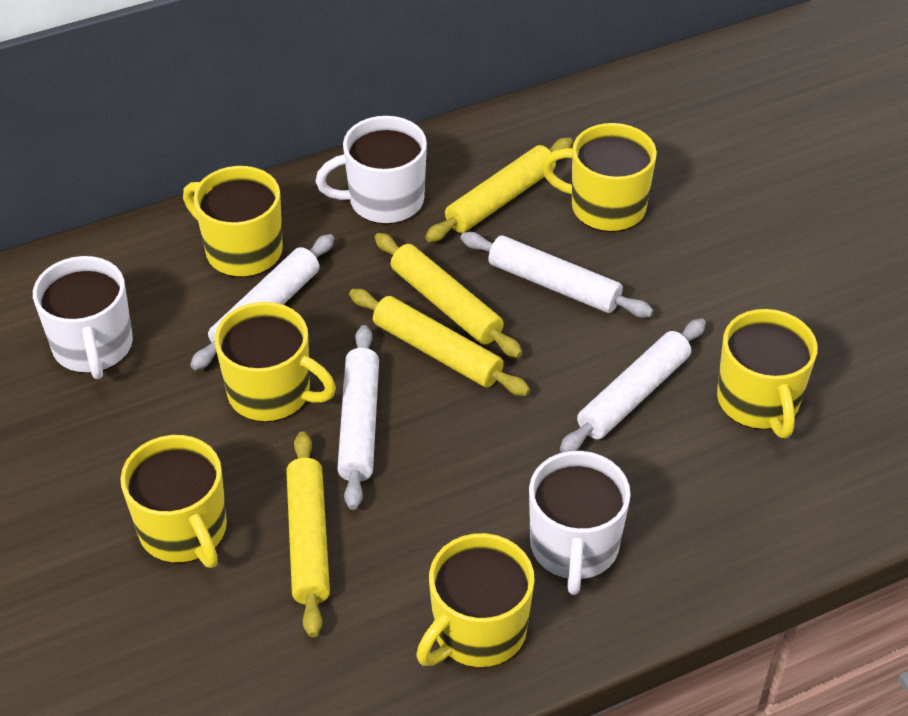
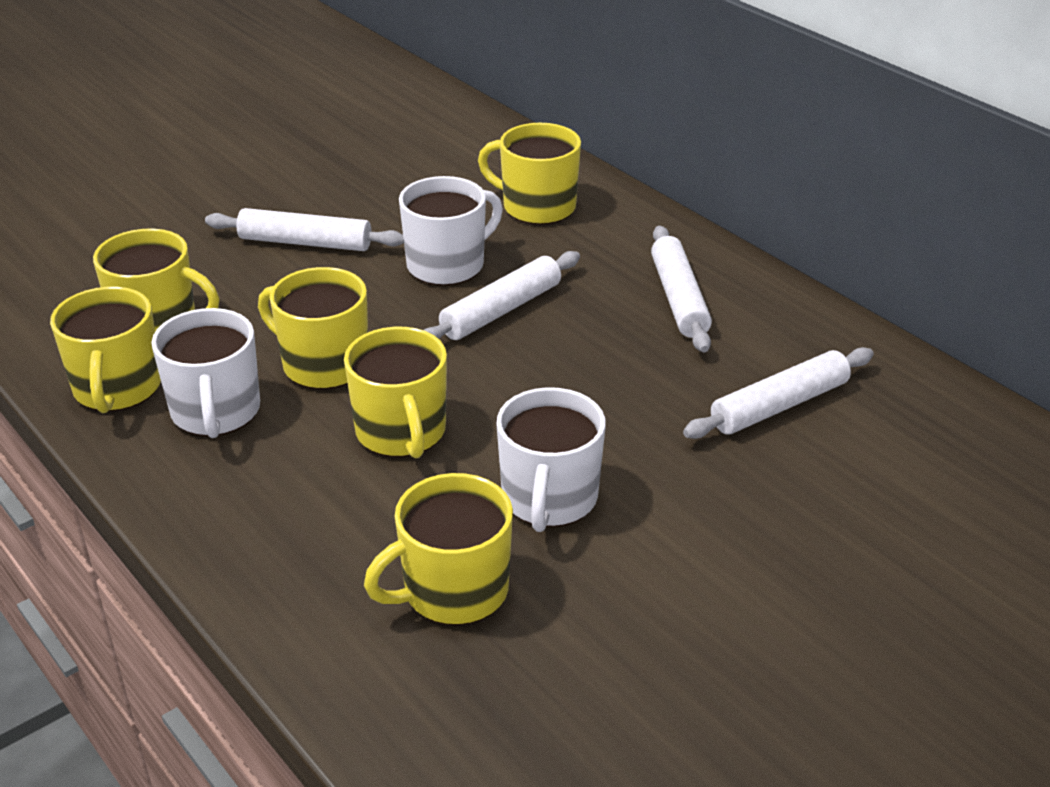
yellow rolling pin: 4 -> 0

